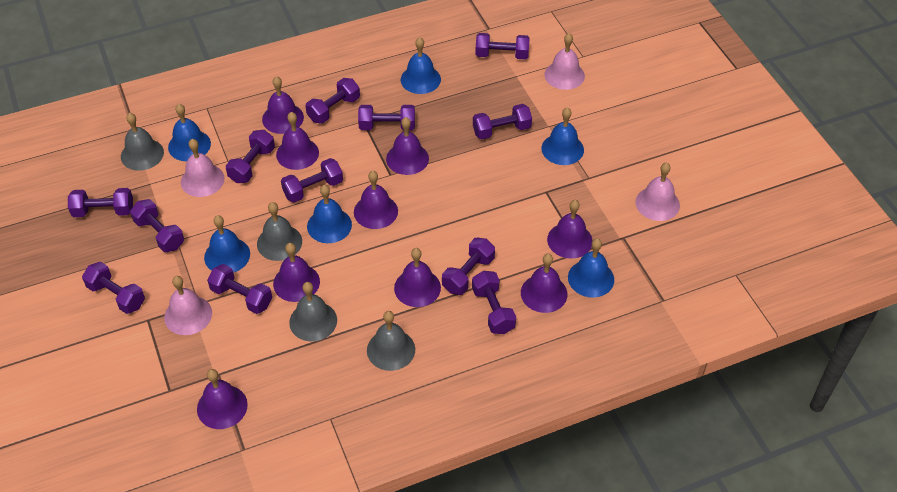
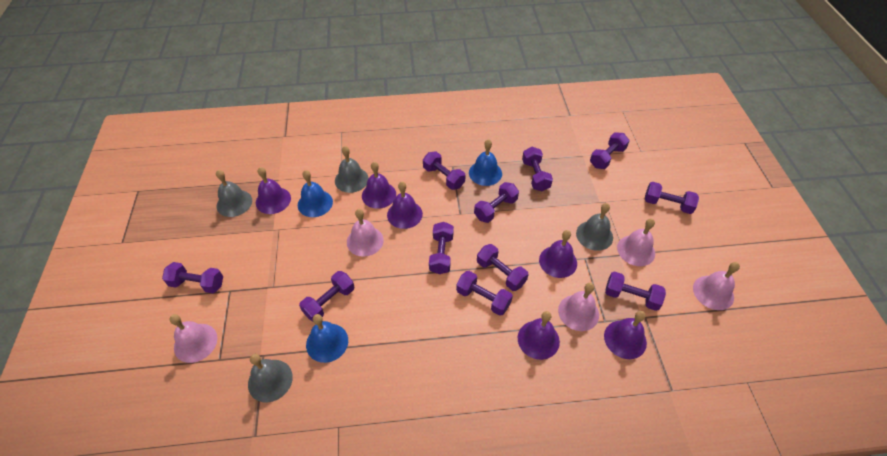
blue bell: 6 -> 3
pink bell: 4 -> 5
purple bell: 9 -> 6
purple dumbbell: 12 -> 11

